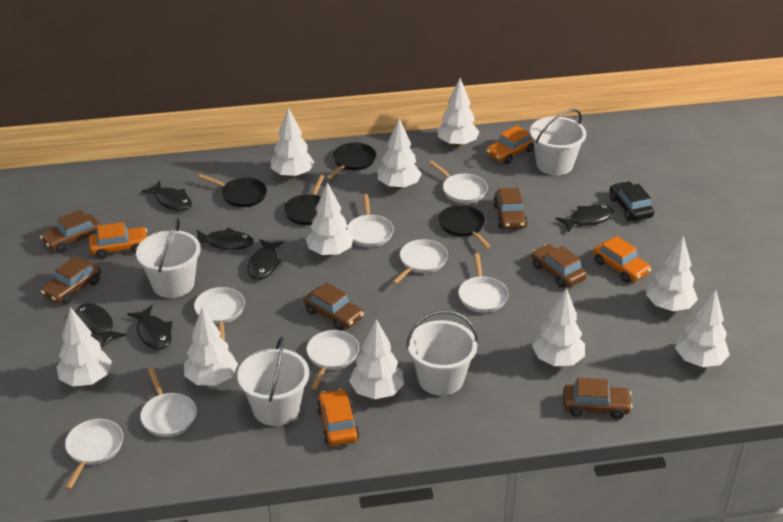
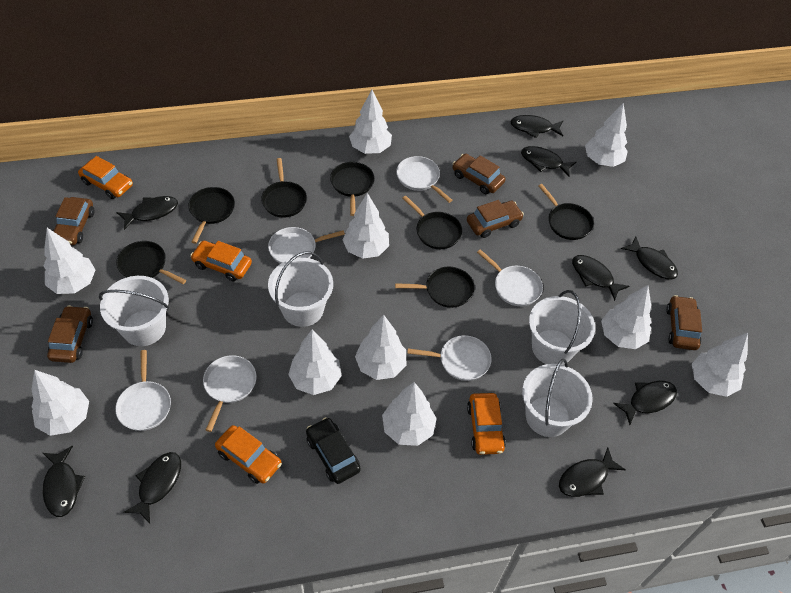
black fish: 6 -> 9
black pan: 4 -> 7
brown car: 6 -> 5
white pan: 8 -> 6

